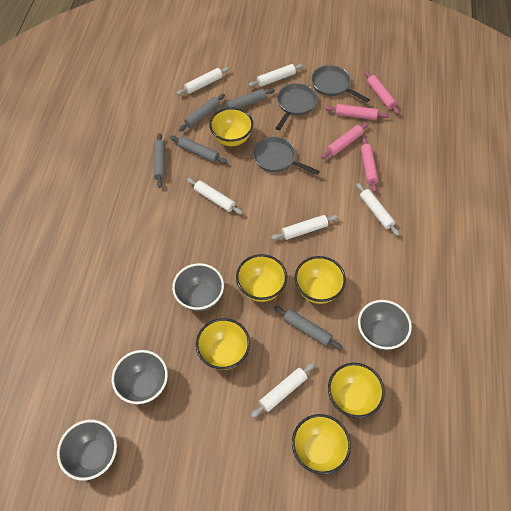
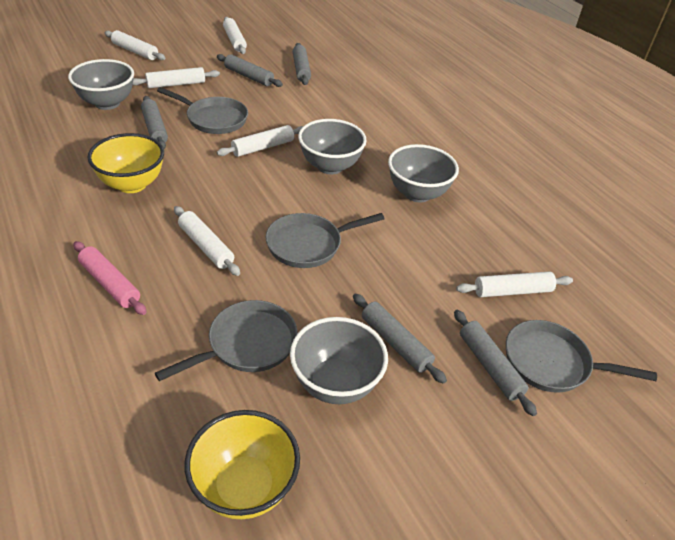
grey pan: 3 -> 4
pink rolling pin: 4 -> 1
yellow bowl: 6 -> 2

